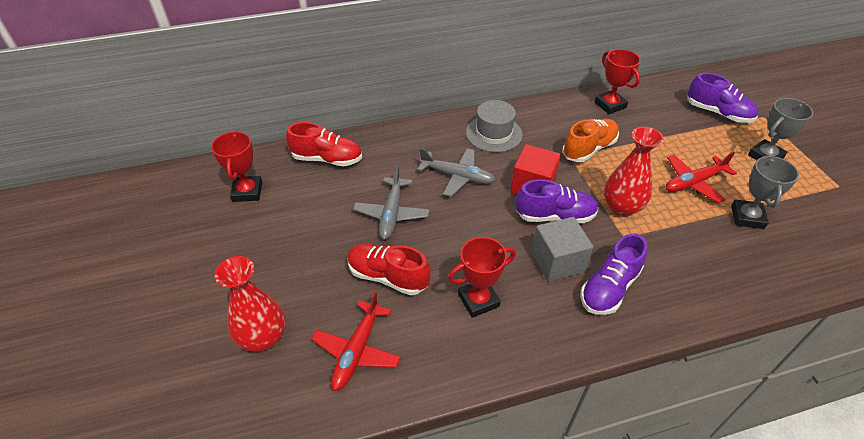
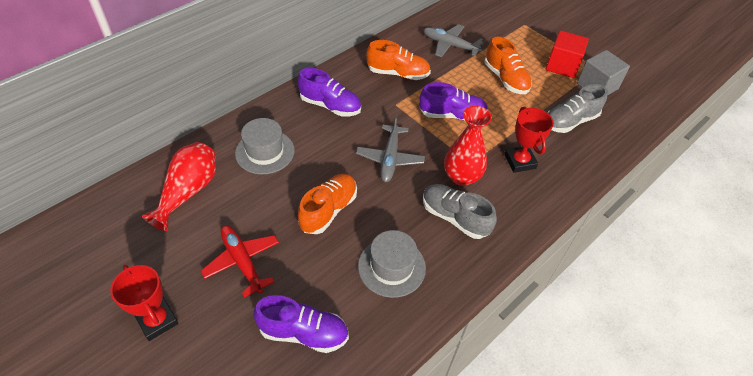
grey hat: 1 -> 2
grey shoe: 0 -> 2
grey trophy: 2 -> 0
orange shoe: 1 -> 3
red plane: 2 -> 1
red shoe: 2 -> 0
red trophy: 3 -> 2

